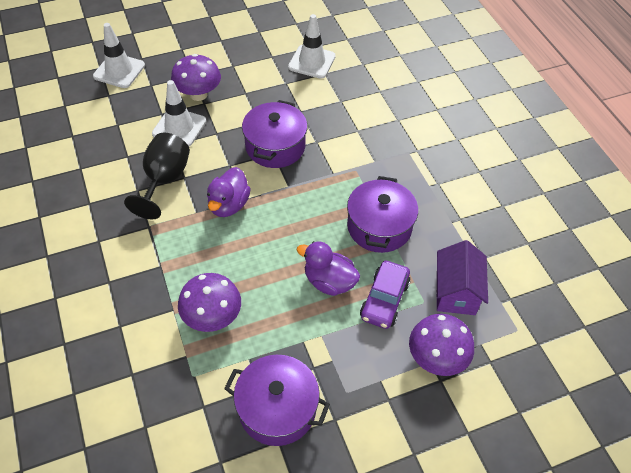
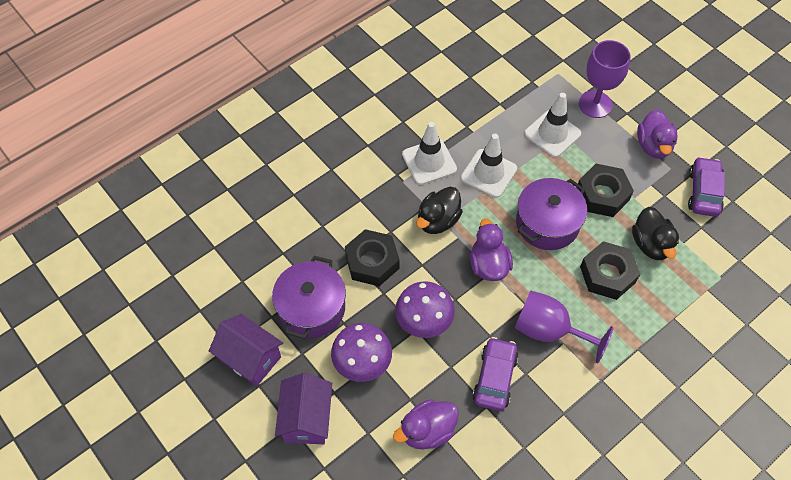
black duck: 0 -> 2
black goblet: 1 -> 0
black nut: 0 -> 3
purple car: 1 -> 2
purple duck: 2 -> 3
purple goblet: 0 -> 2
purple house: 1 -> 2
purple mushroom: 3 -> 2
purple pot: 3 -> 2

